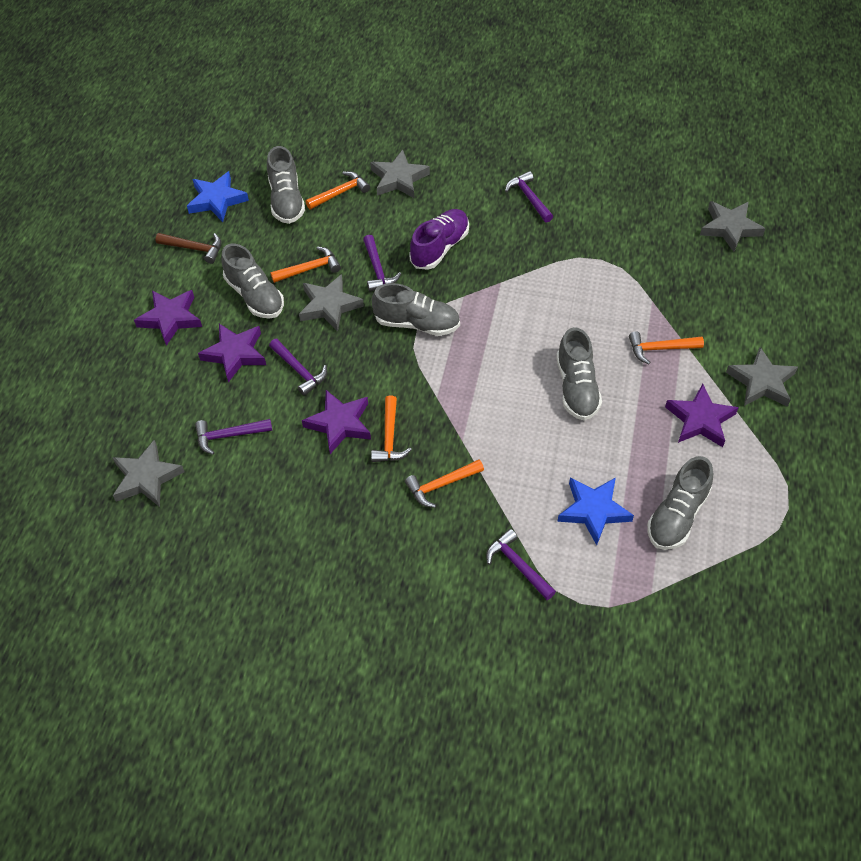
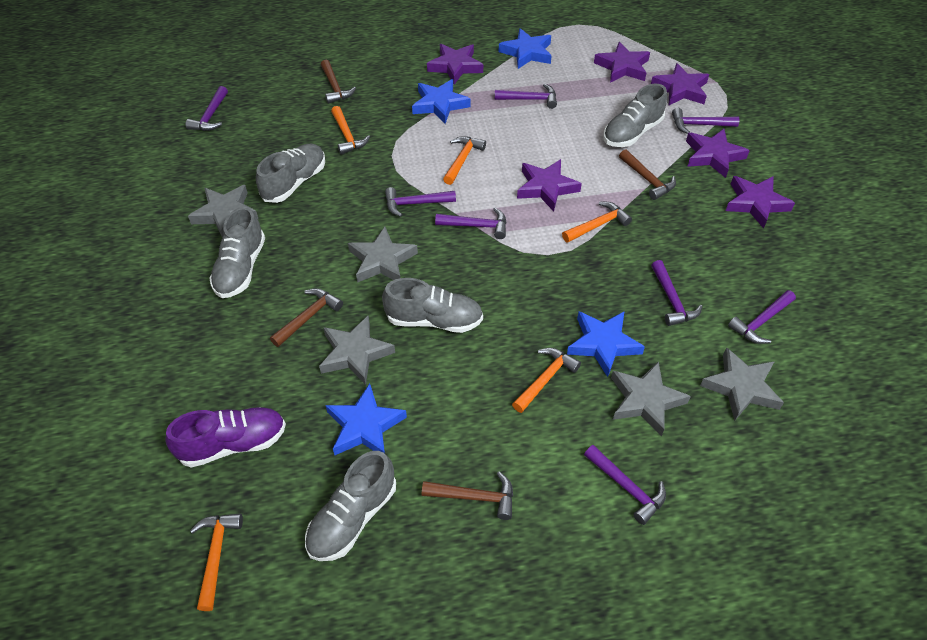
blue star: 2 -> 4
brown hammer: 1 -> 4
purple hammer: 5 -> 8
purple star: 4 -> 6

